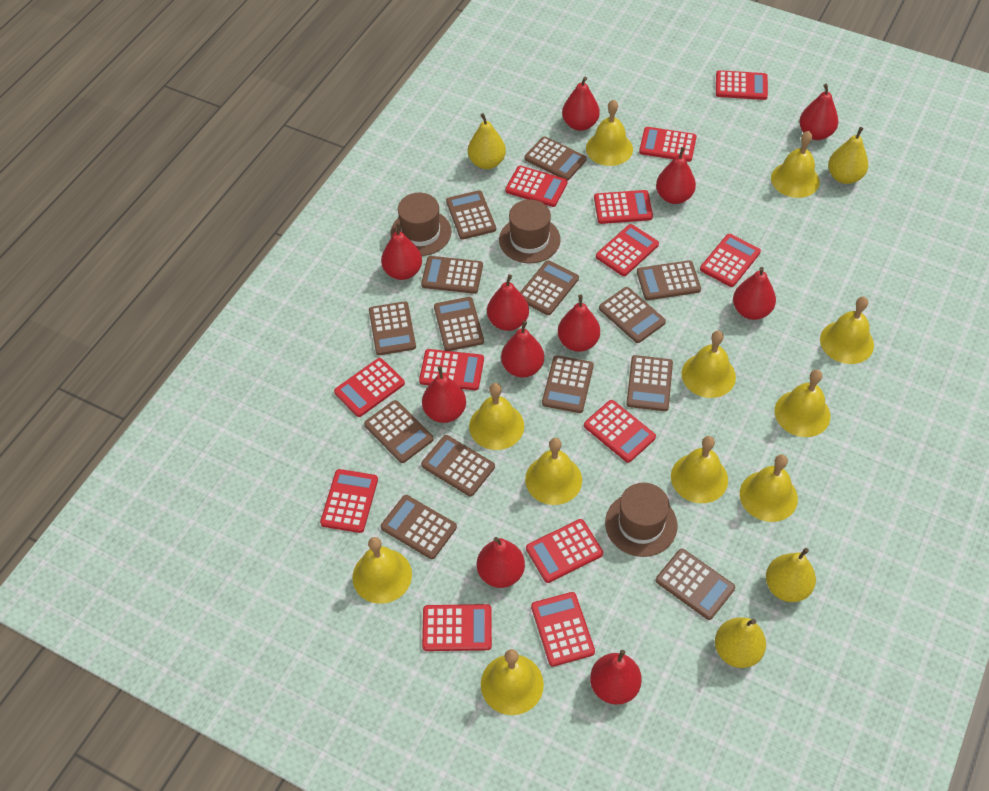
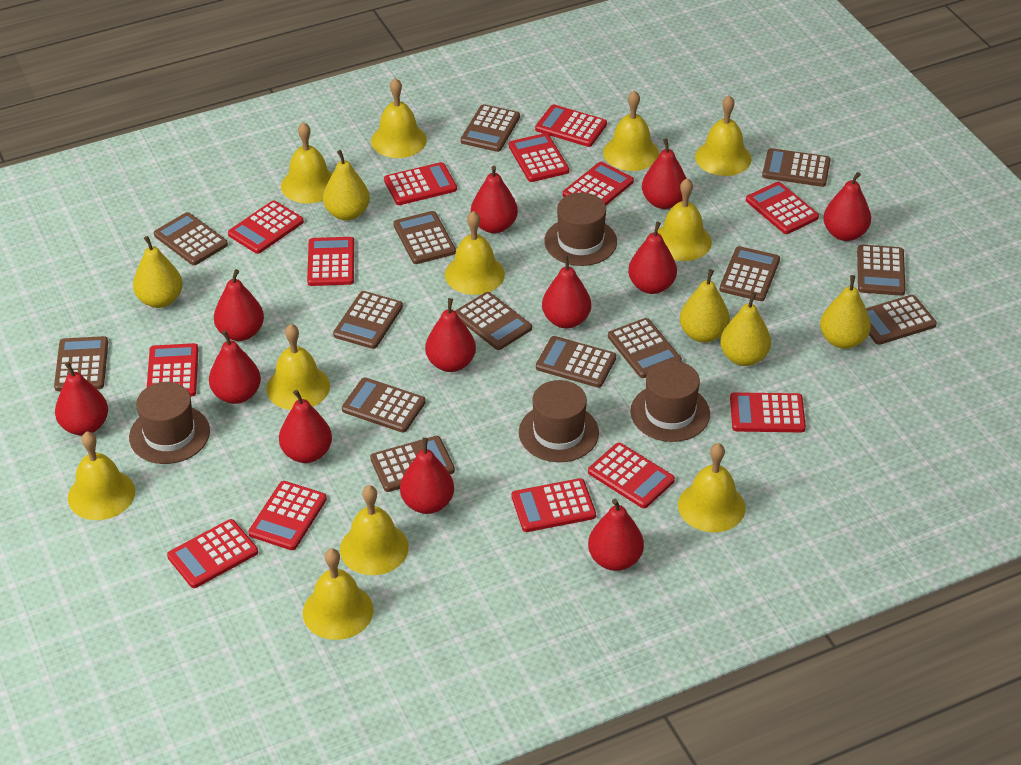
brown hat: 3 -> 4
red pear: 11 -> 12
yellow pear: 4 -> 5

